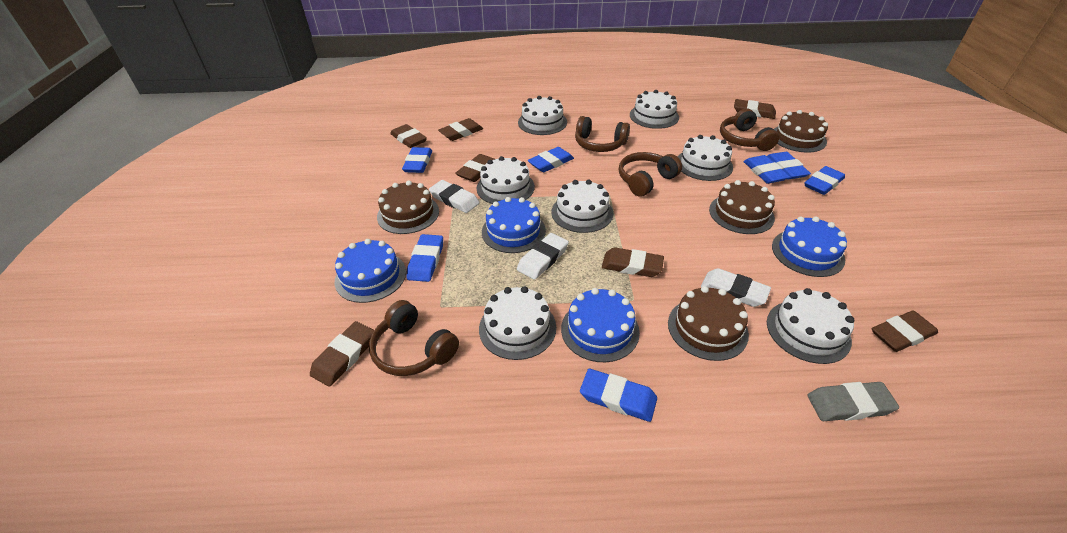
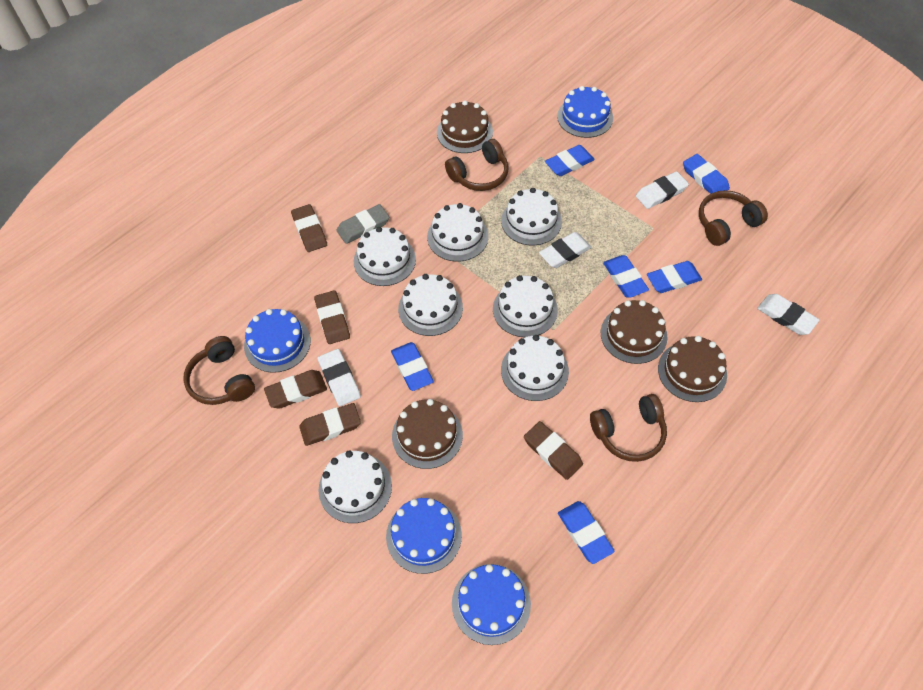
blue eraser: 7 -> 6
brown eraser: 7 -> 5
white eraser: 3 -> 4

